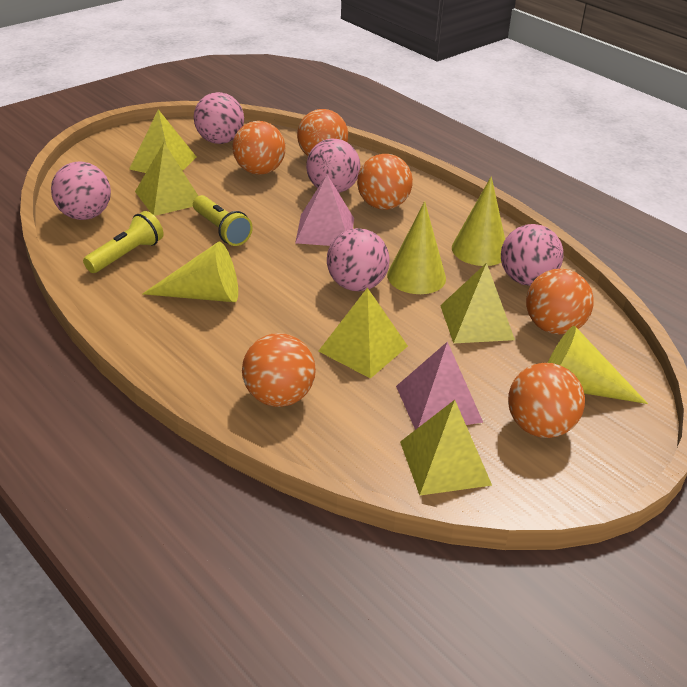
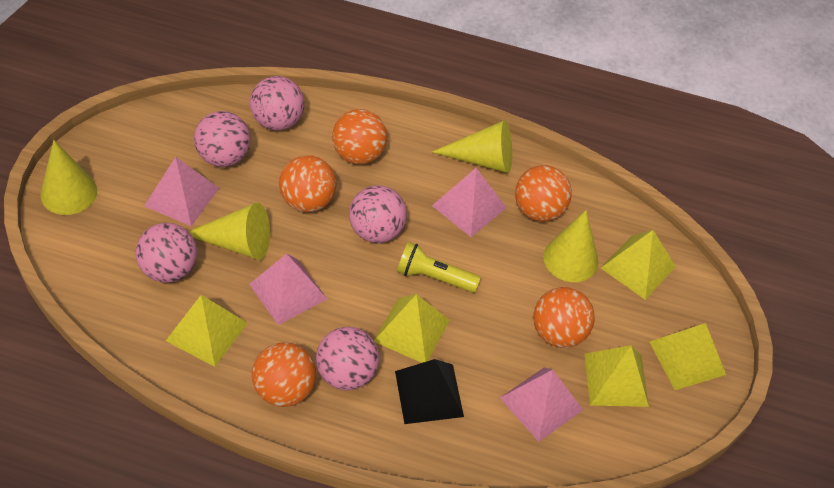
black pyramid: 0 -> 1
orange ball: 6 -> 5
pink pyramid: 2 -> 4
yellow flashlight: 2 -> 1

